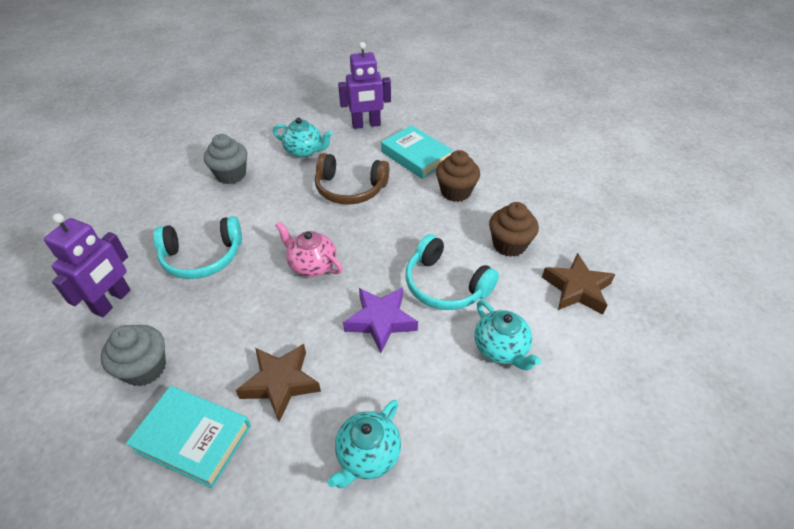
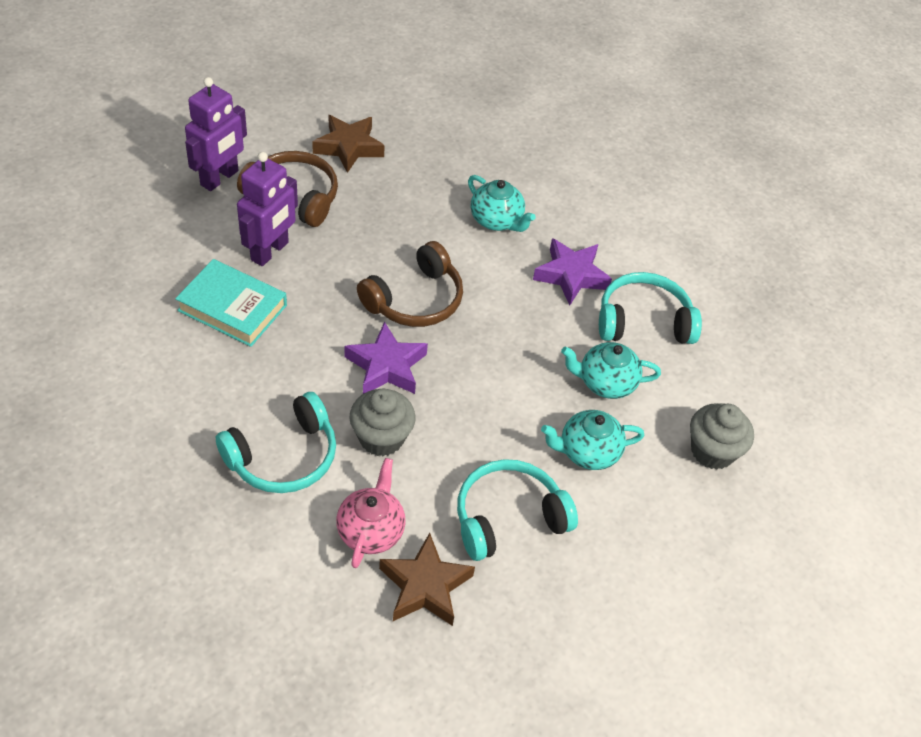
brown cupcake: 2 -> 0
brown headphones: 1 -> 2
purple star: 1 -> 2
turquoise book: 2 -> 1
turquoise headphones: 2 -> 3

